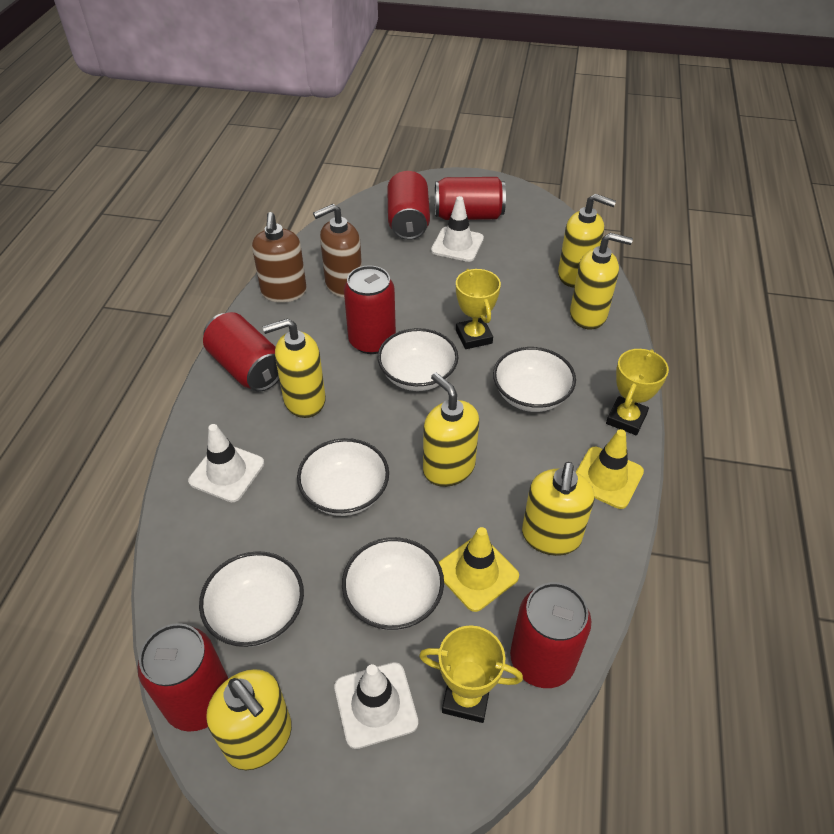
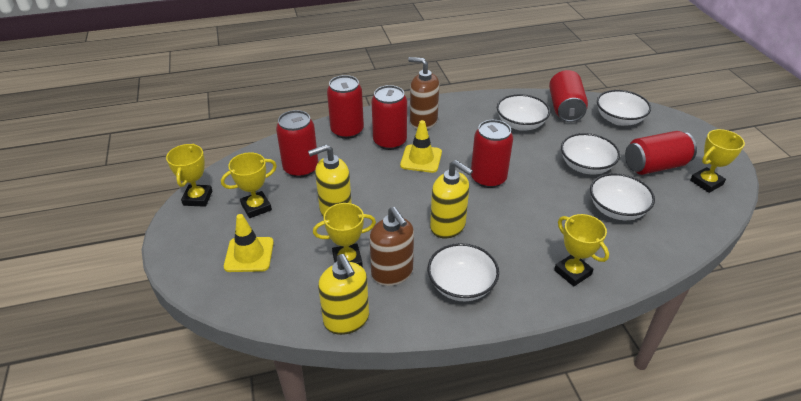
white traffic cone: 3 -> 0
yellow soap dispenser: 6 -> 3
yellow trophy: 3 -> 5

